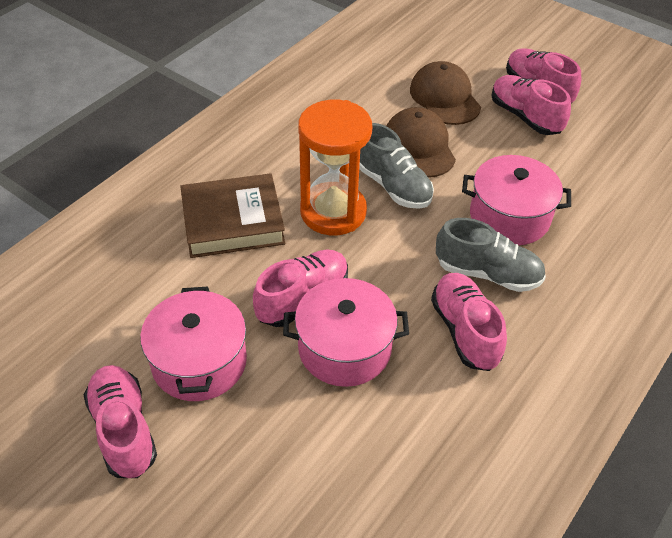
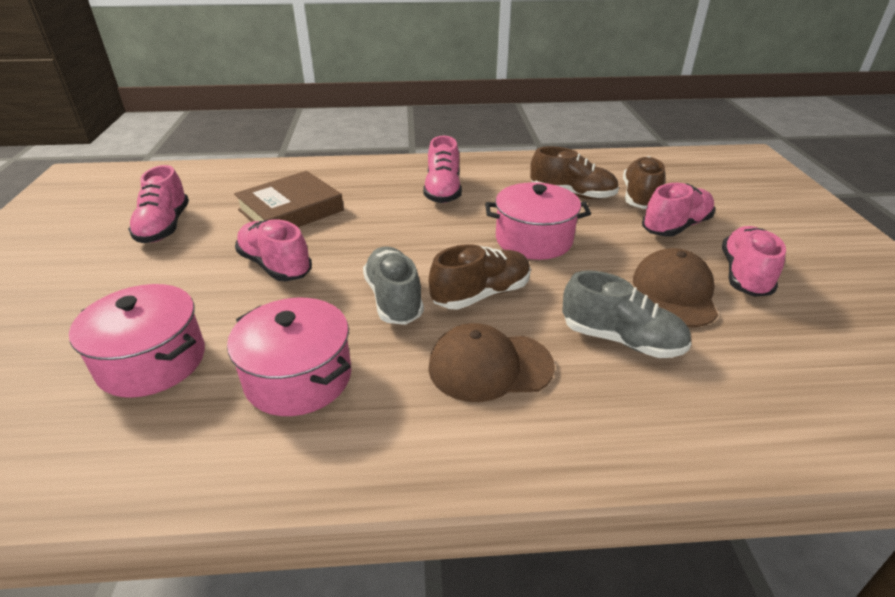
brown shoe: 0 -> 3
orange hourglass: 1 -> 0

